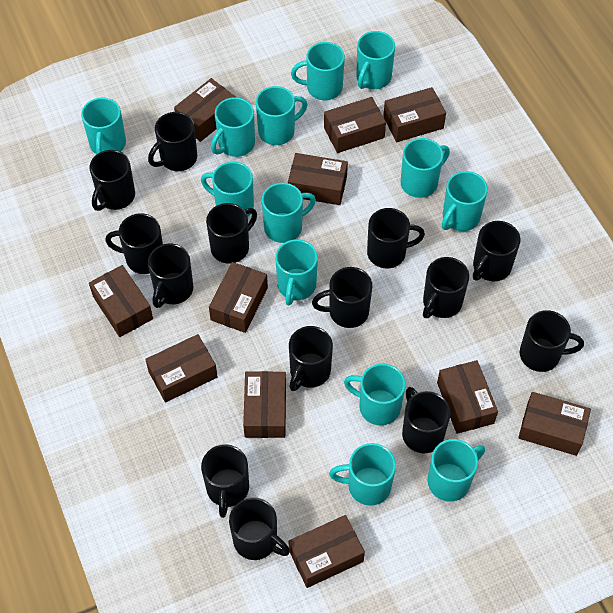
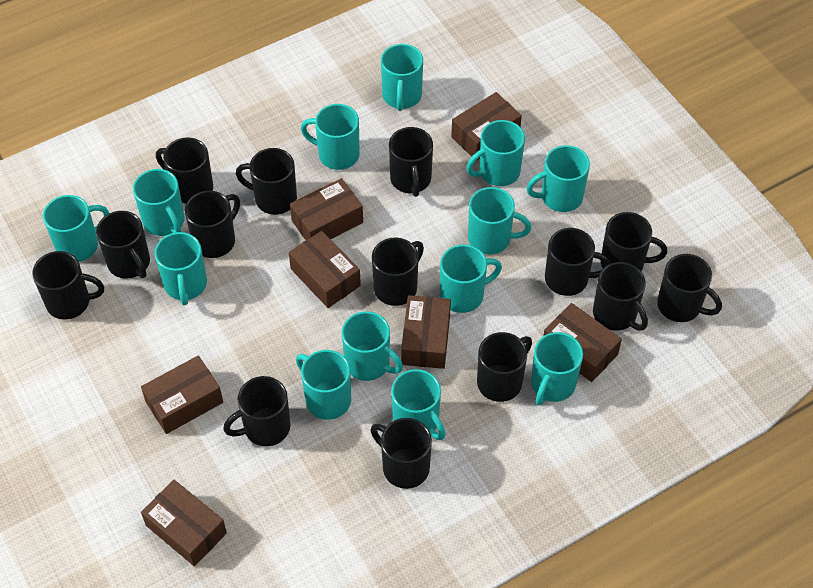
brown box: 11 -> 7

